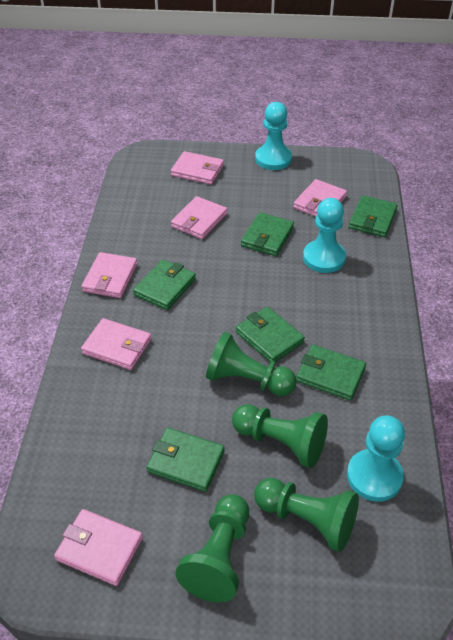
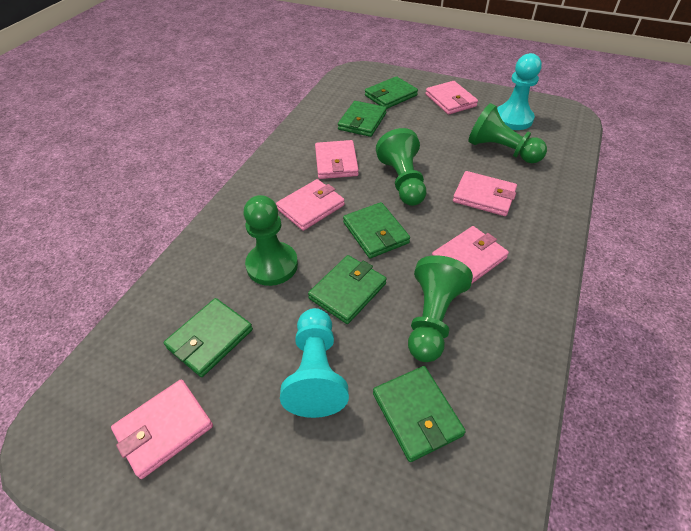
turquoise pawn: 3 -> 2

